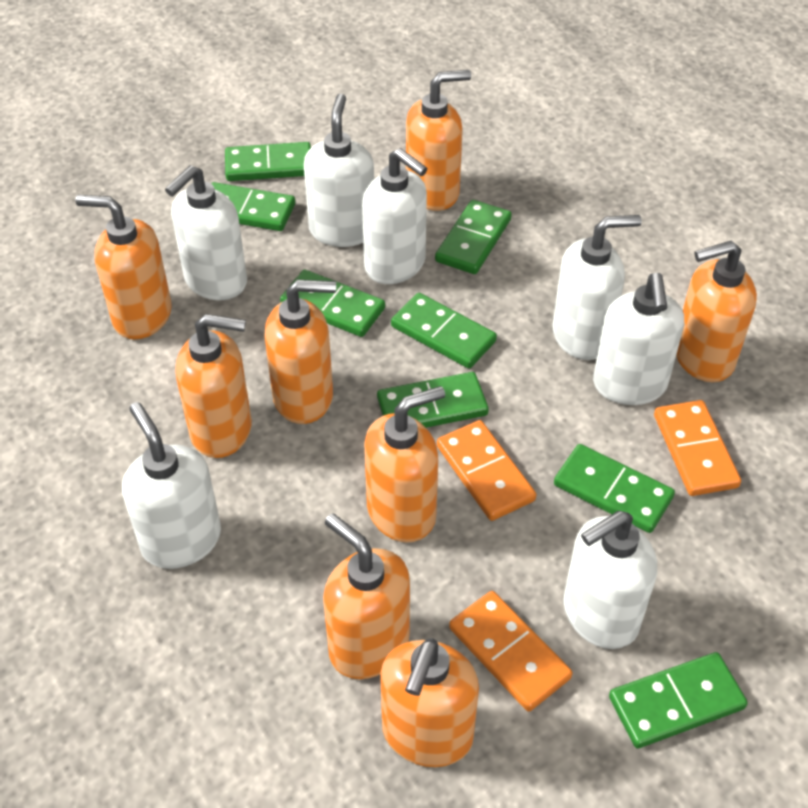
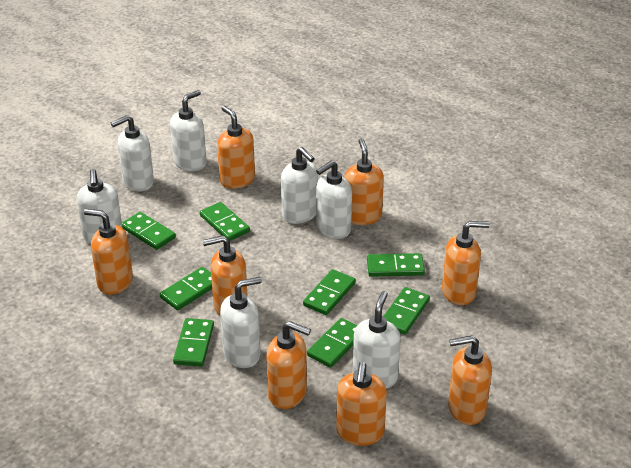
orange domino: 3 -> 0

